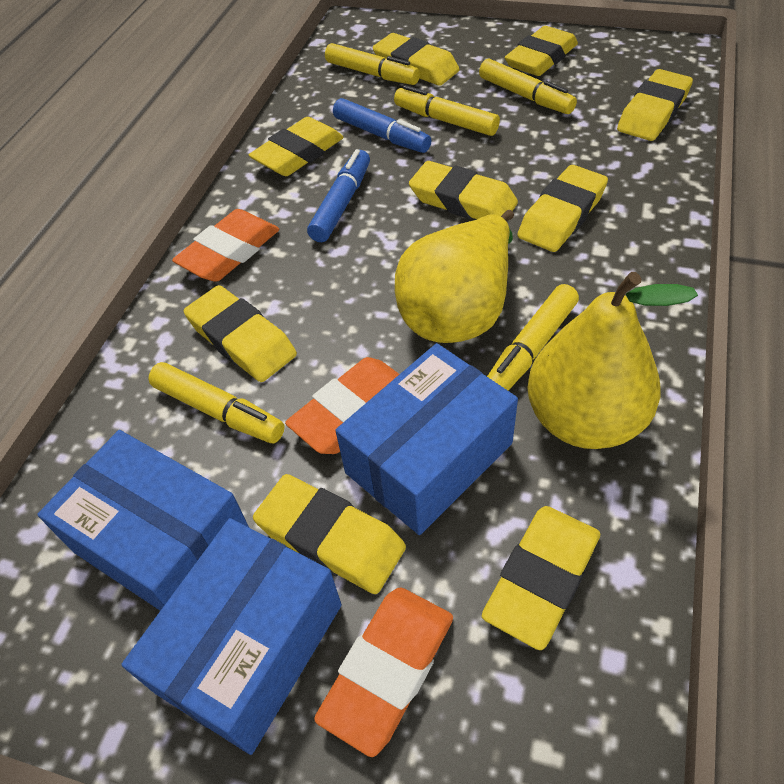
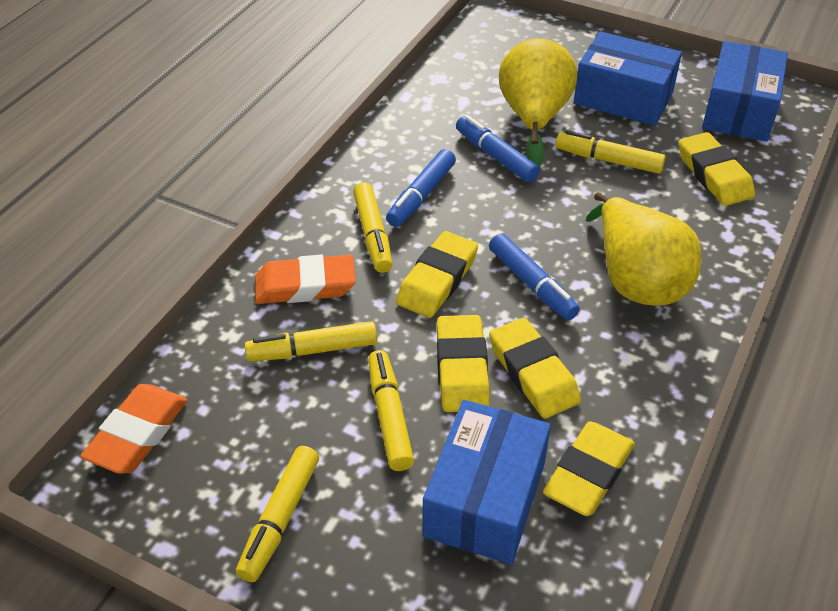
blue marker: 2 -> 3
orange eraser: 3 -> 2
yellow eraser: 9 -> 5

